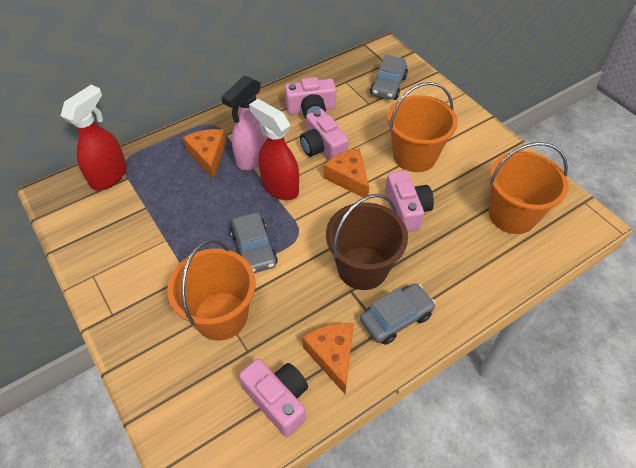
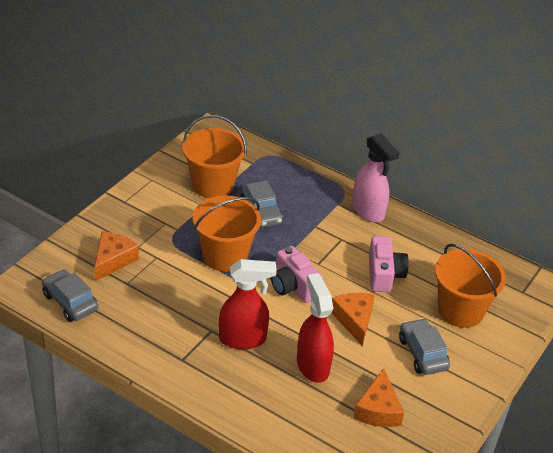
brown bucket: 1 -> 0
pink camera: 4 -> 2

